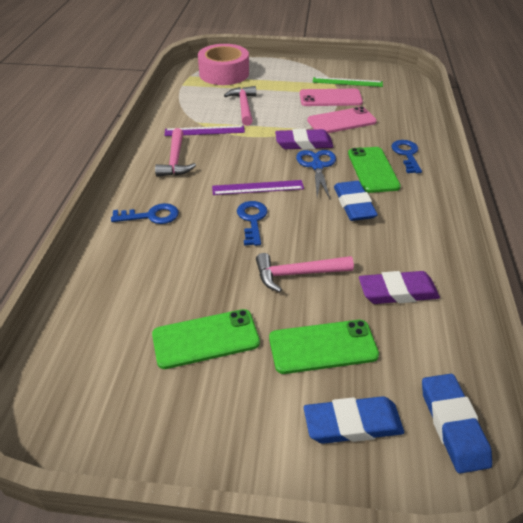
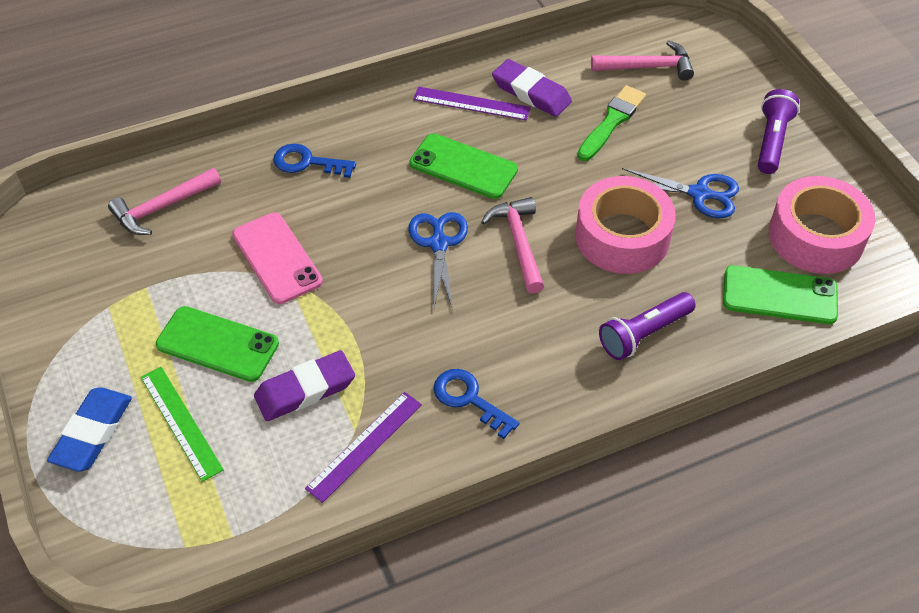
blue eraser: 3 -> 1
blue key: 3 -> 2
blue scissors: 1 -> 2
green brush: 0 -> 1
pink phone: 2 -> 1
pink tape: 1 -> 2
purple flashlight: 0 -> 2

